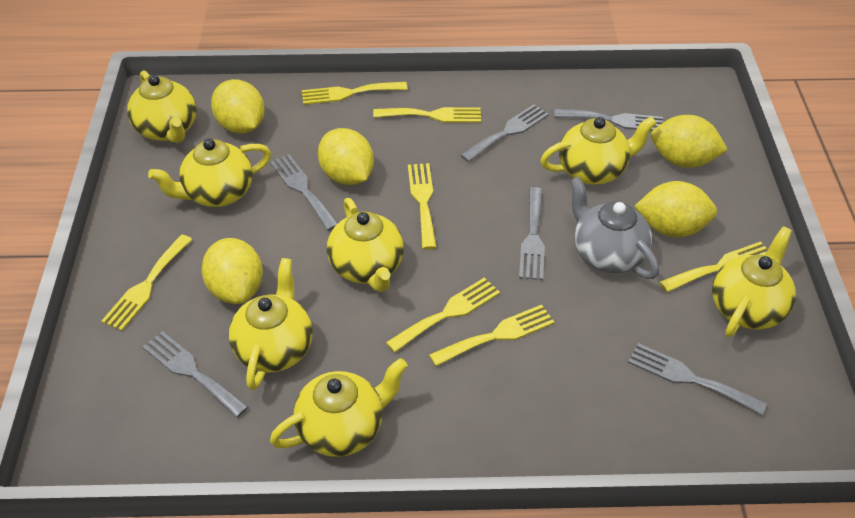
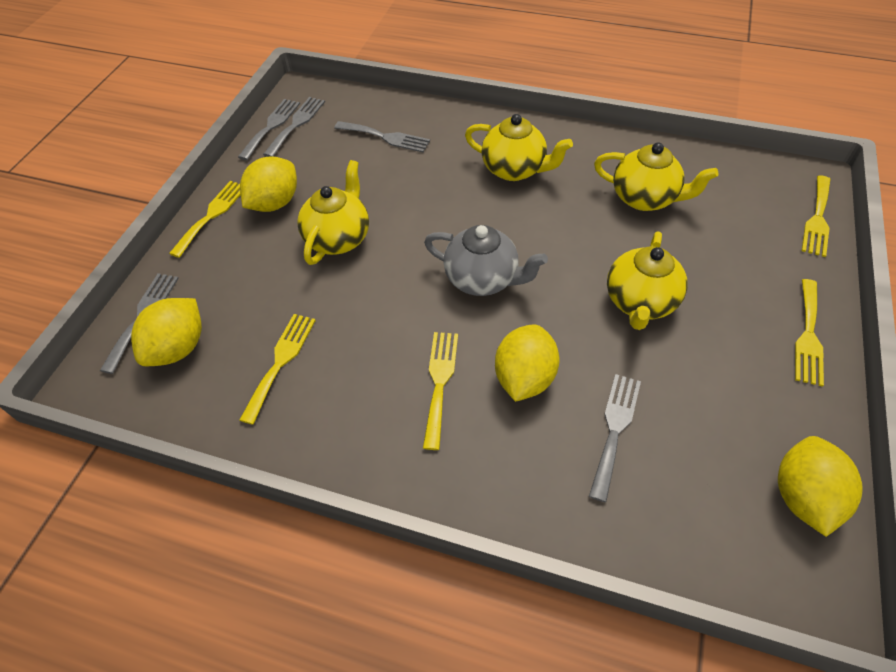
grey fork: 6 -> 5
yellow fork: 7 -> 5
yellow lemon: 5 -> 4
yellow teapot: 7 -> 4

